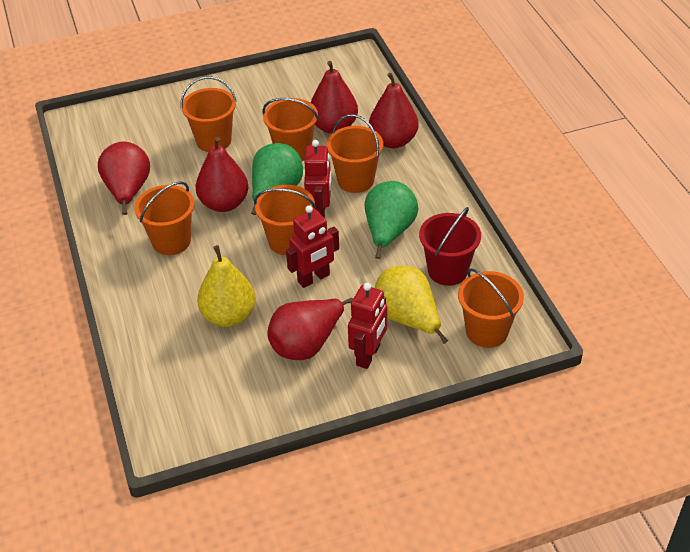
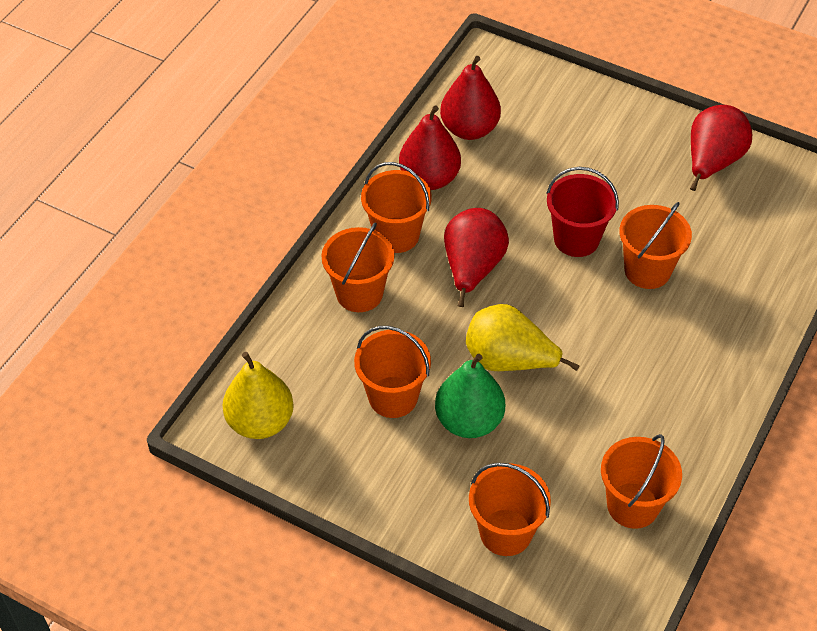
green pear: 2 -> 1
red pear: 5 -> 4
red robot: 3 -> 0

